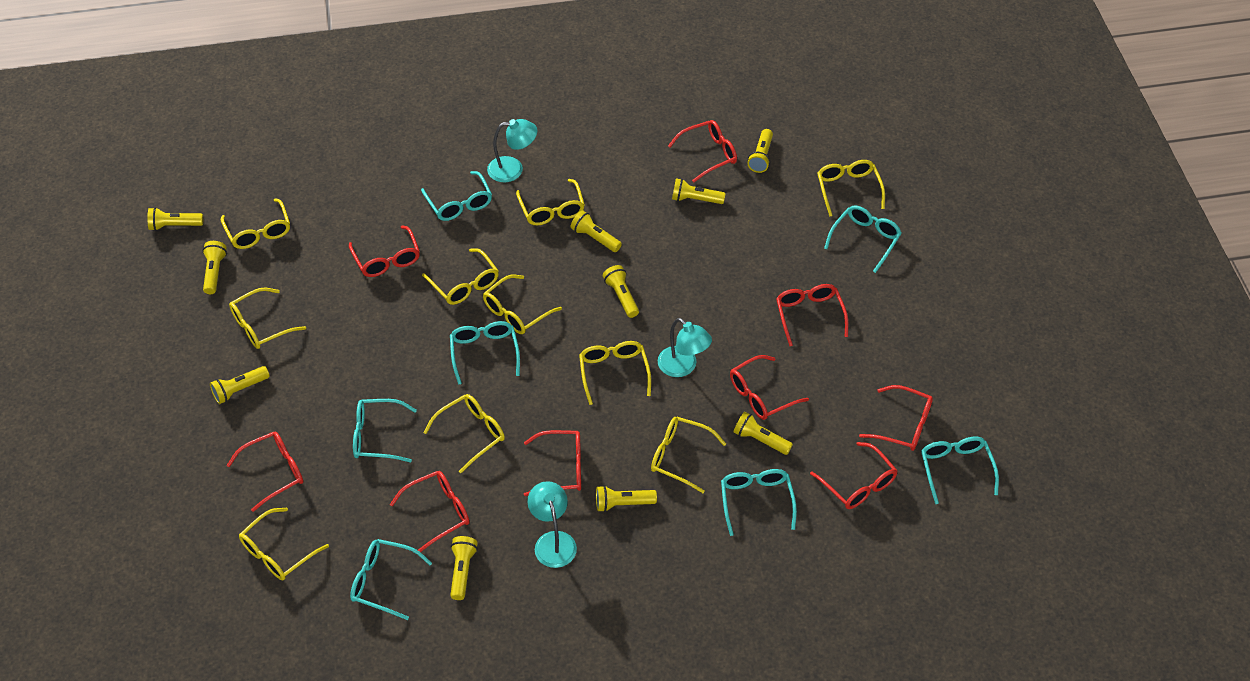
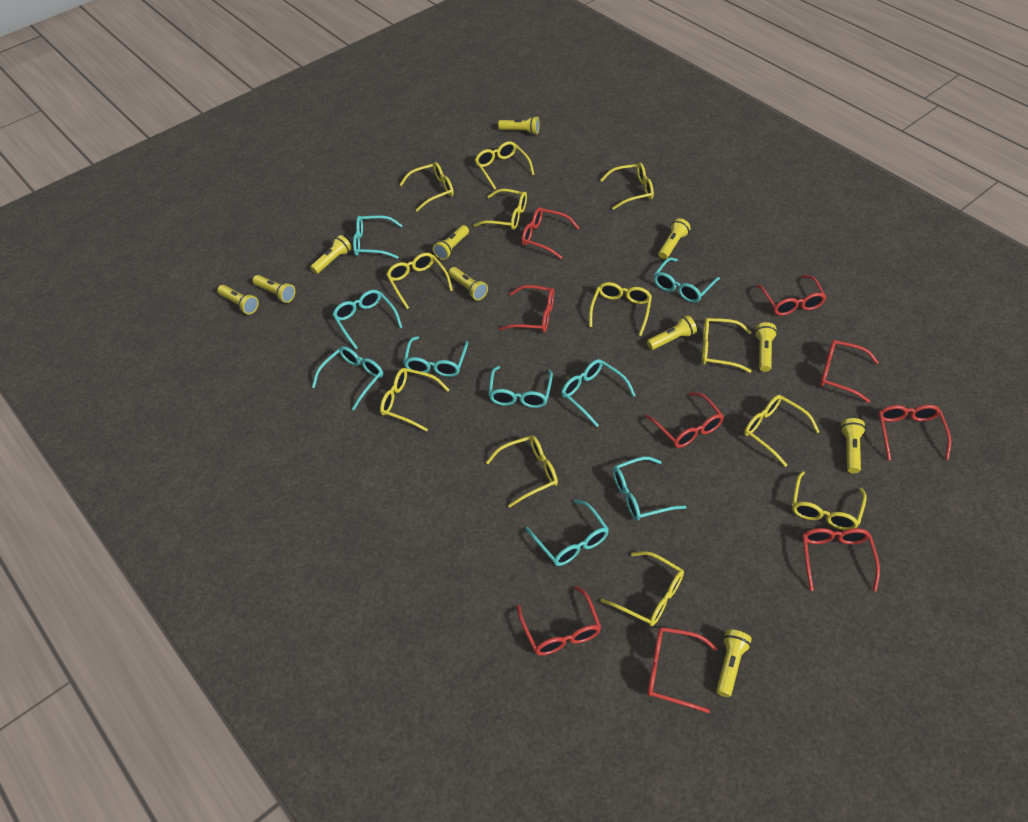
turquoise glasses: 7 -> 9
turquoise lamp: 3 -> 0
yellow flashlight: 10 -> 11
yellow glasses: 10 -> 12

